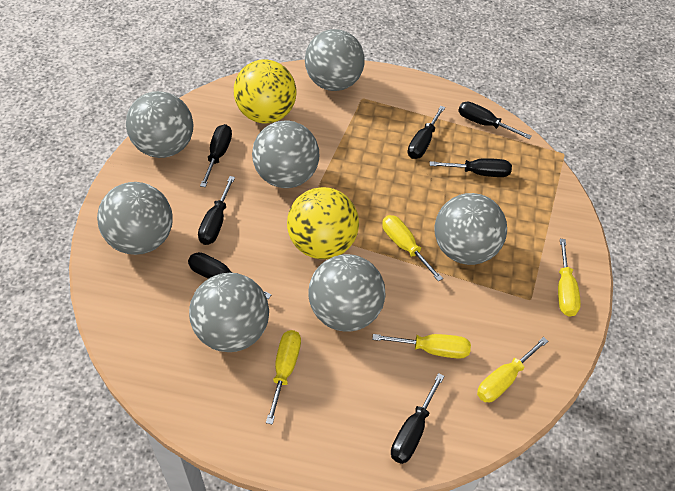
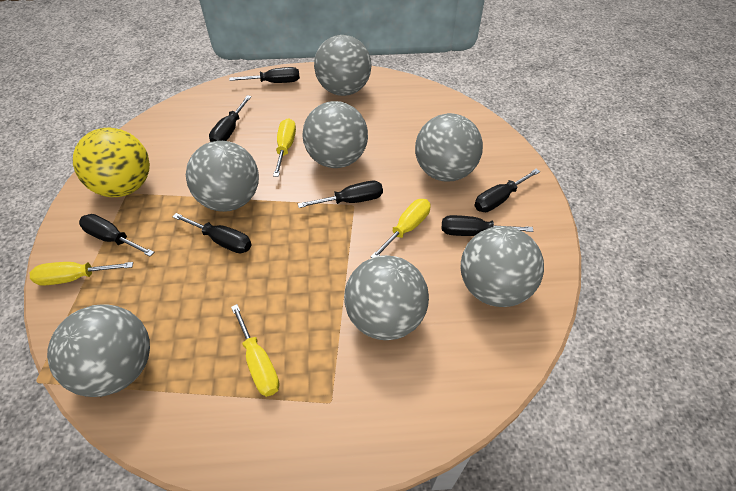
yellow ball: 2 -> 1
yellow screwdriver: 5 -> 4

